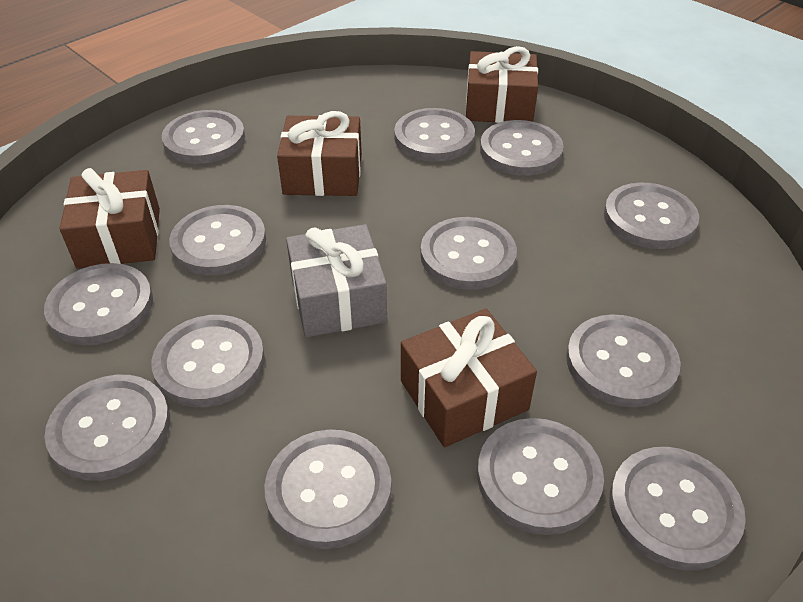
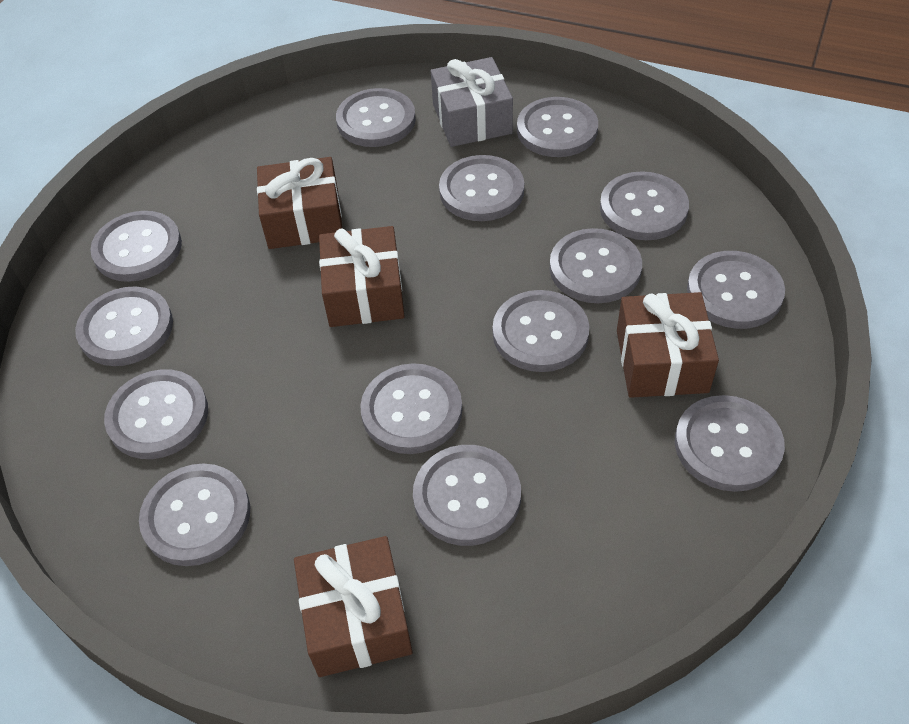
grey button: 13 -> 14

